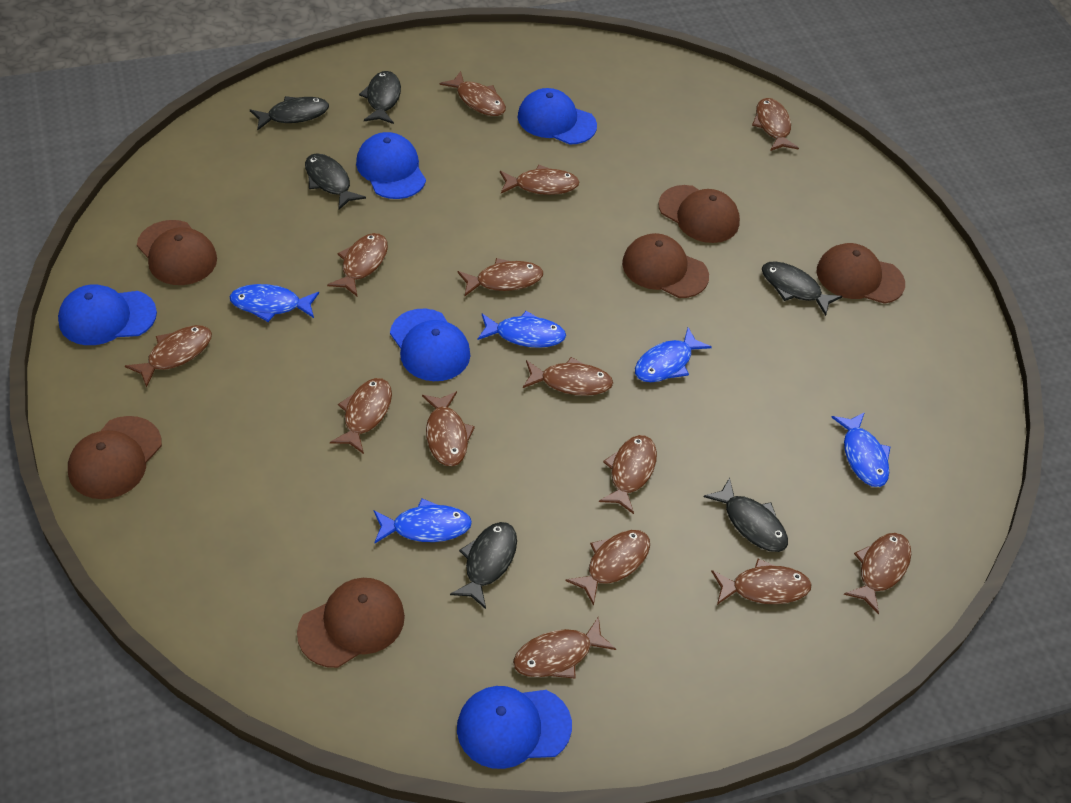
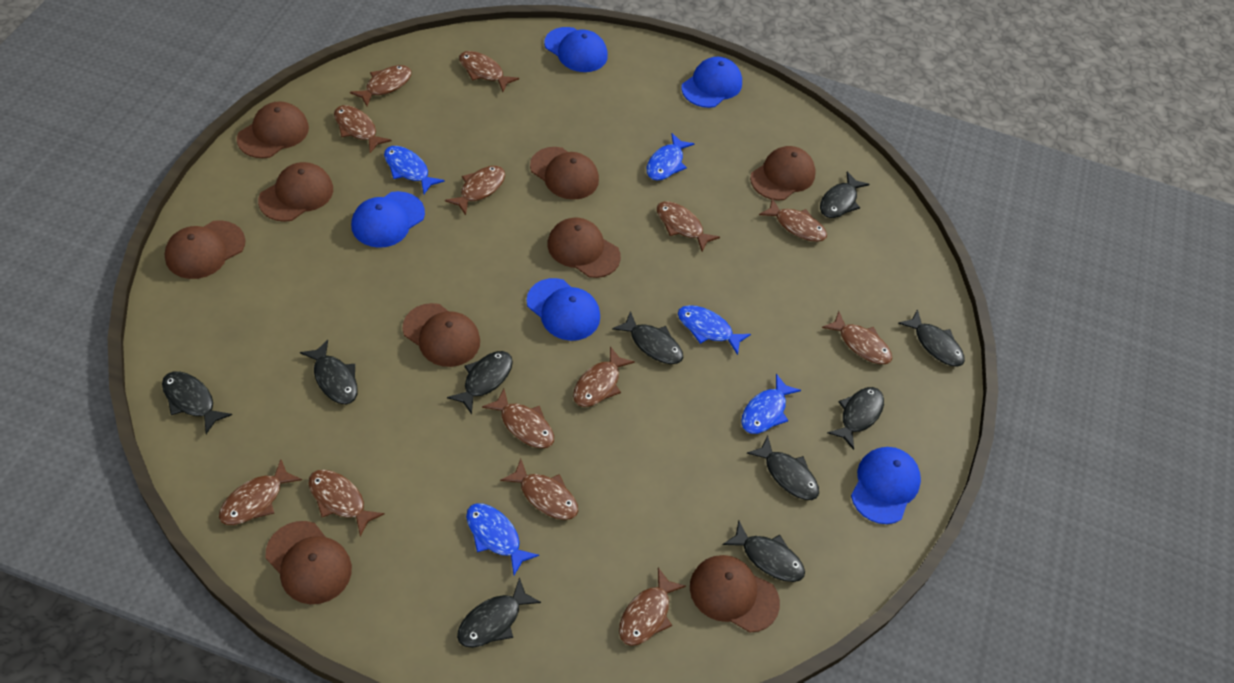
black fish: 6 -> 10
brown cap: 6 -> 9
brown fish: 14 -> 13

